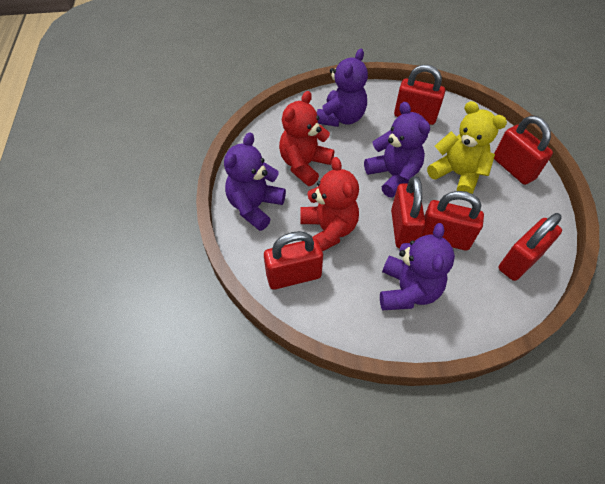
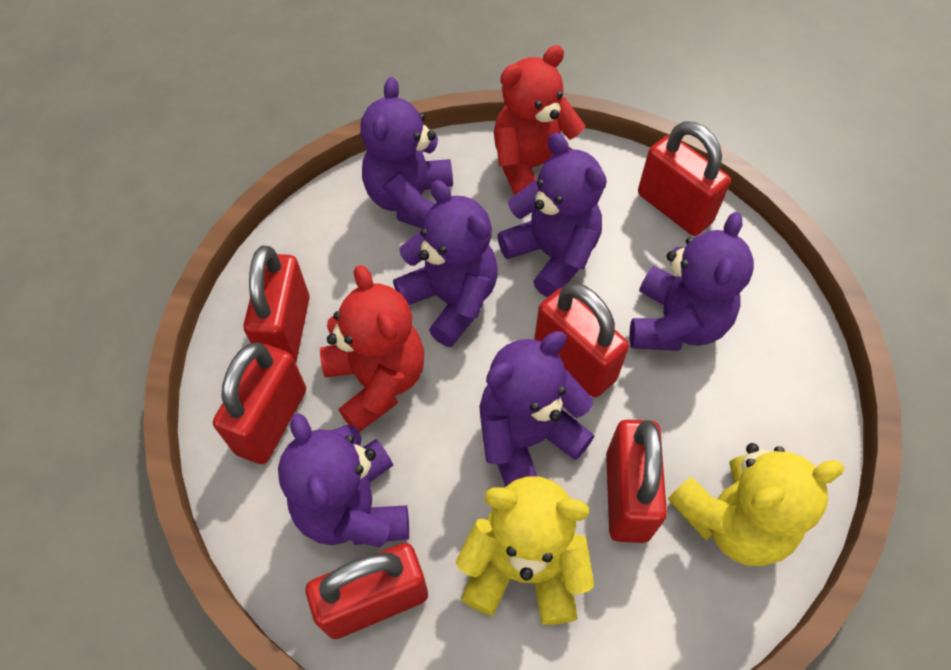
purple teddy bear: 4 -> 6
yellow teddy bear: 1 -> 2

